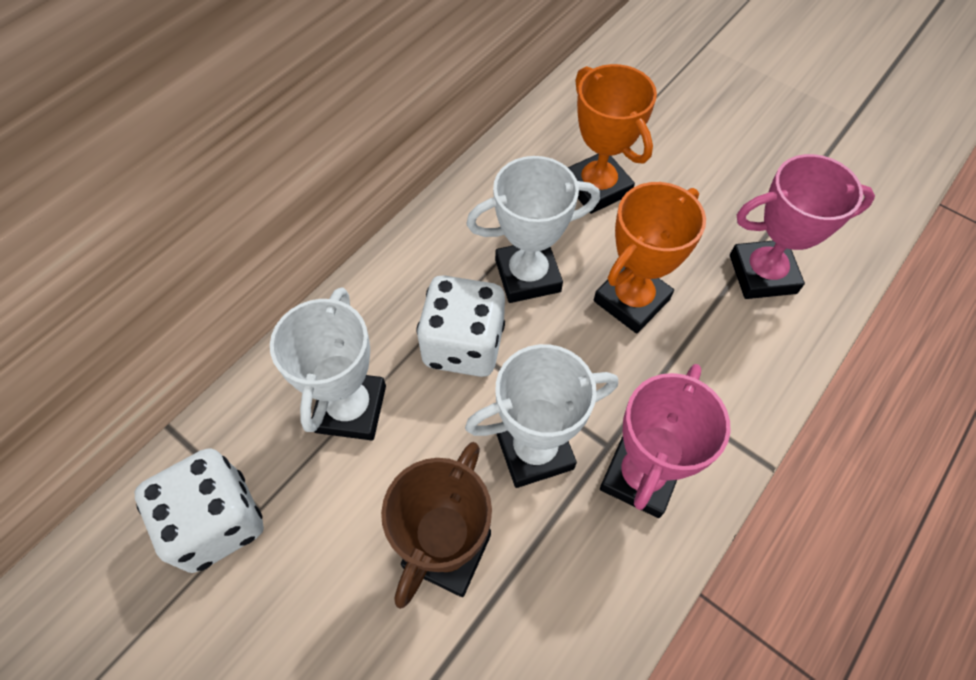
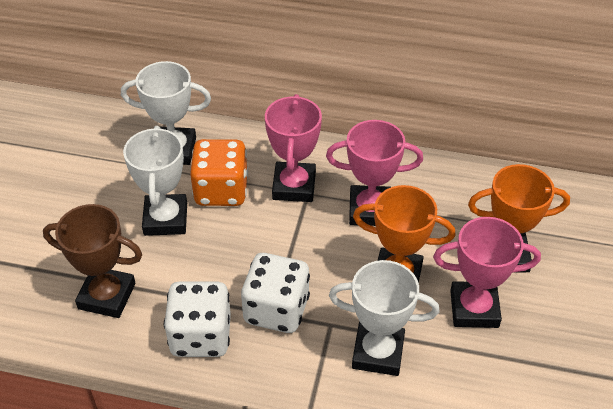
orange dice: 0 -> 1
pink trophy: 2 -> 3

